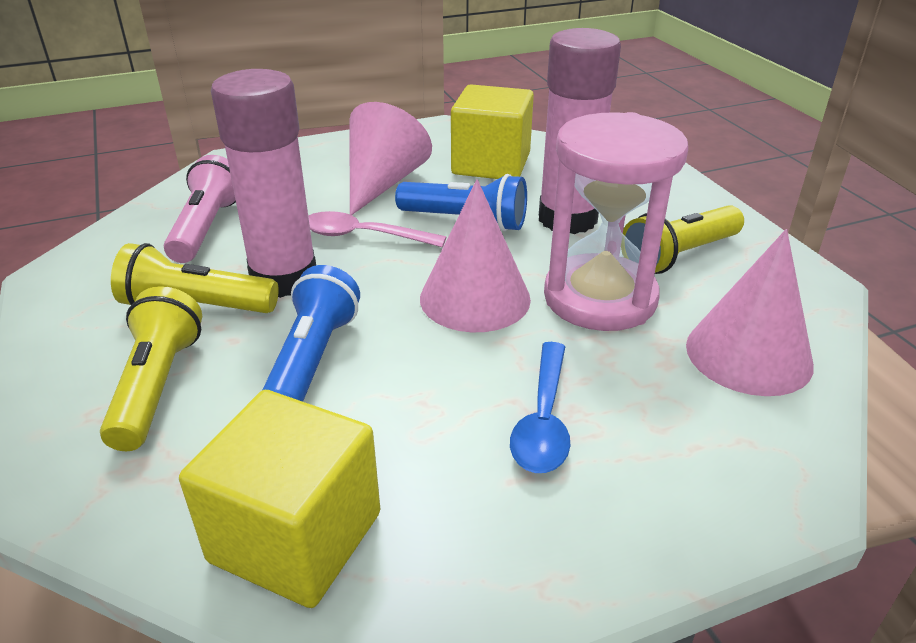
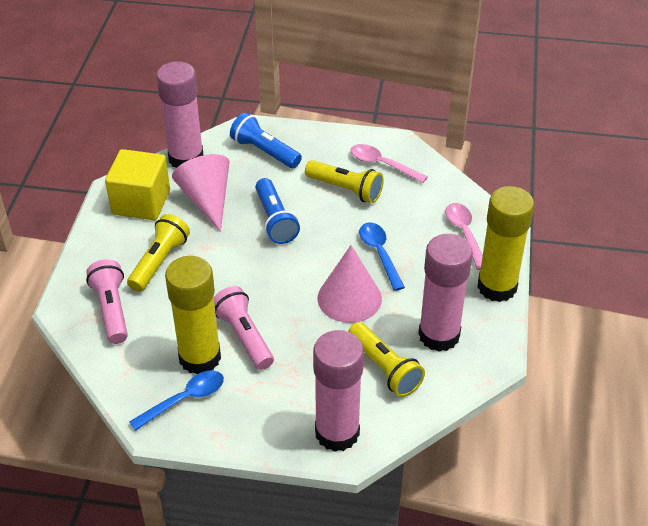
blue spoon: 1 -> 2
pink cone: 3 -> 2
pink flashlight: 1 -> 2
pink glue stick: 2 -> 3
pink hourglass: 1 -> 0
pink spoon: 1 -> 2
yellow cube: 2 -> 1
yellow glue stick: 0 -> 2

